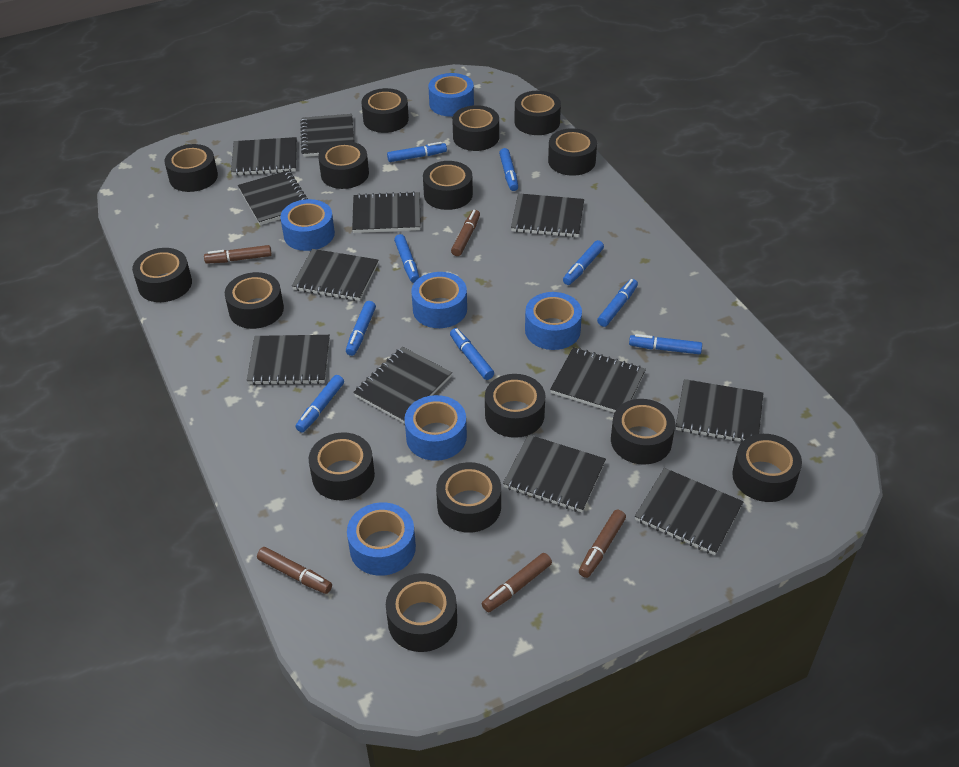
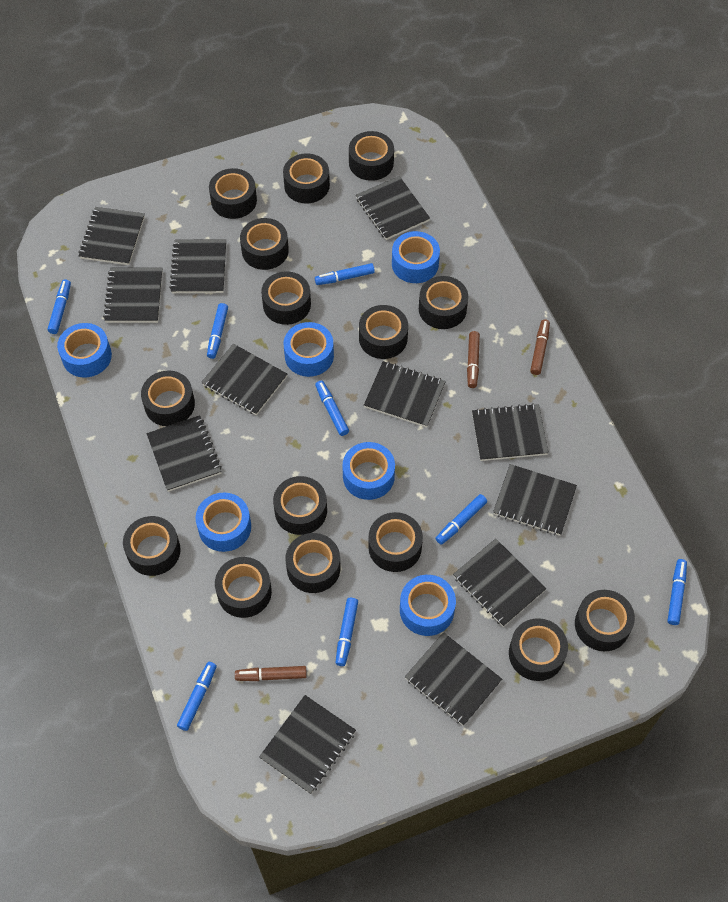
blue marker: 9 -> 8
brown marker: 5 -> 3

